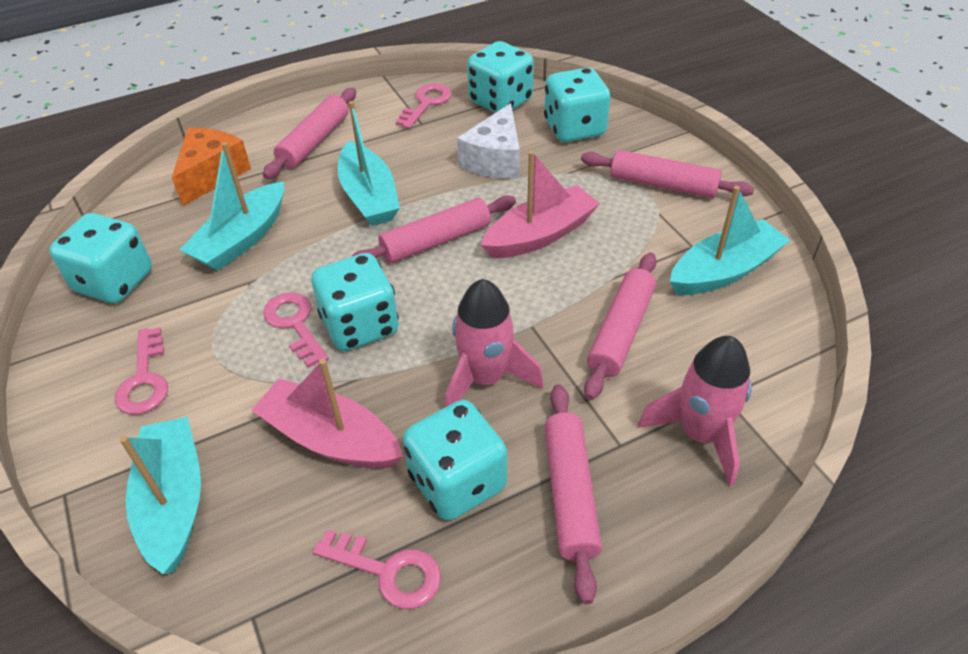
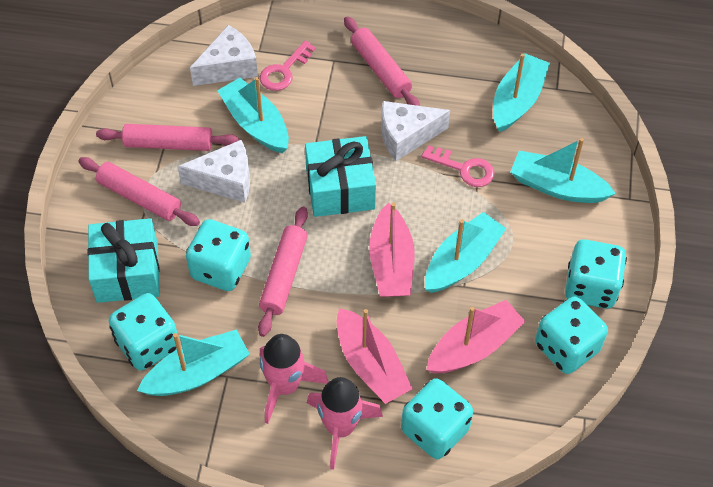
orange cheese: 1 -> 0
pink boat: 2 -> 3
pink key: 4 -> 2
pink rolling pin: 5 -> 4
turquoise boat: 4 -> 5
turquoise gift: 0 -> 2
white cheese: 1 -> 3

